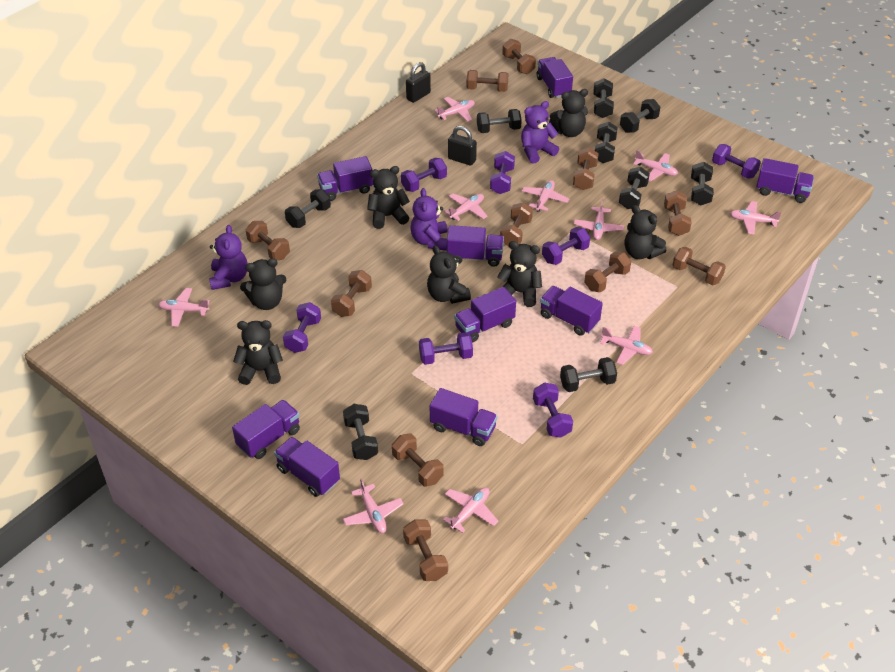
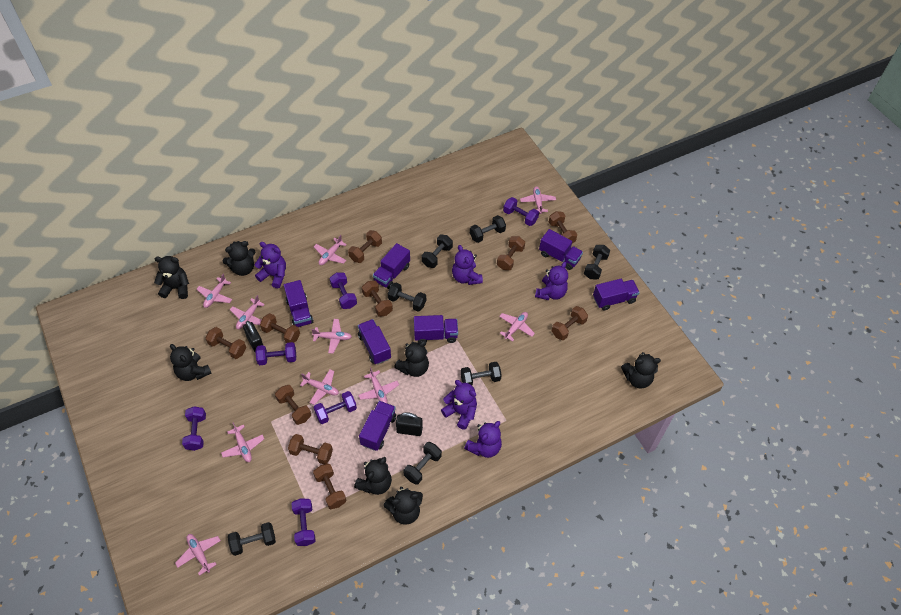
black dumbbell: 9 -> 7
brown dumbbell: 11 -> 10
purple dumbbell: 7 -> 6
purple teddy bear: 3 -> 5
purple truck: 9 -> 7

